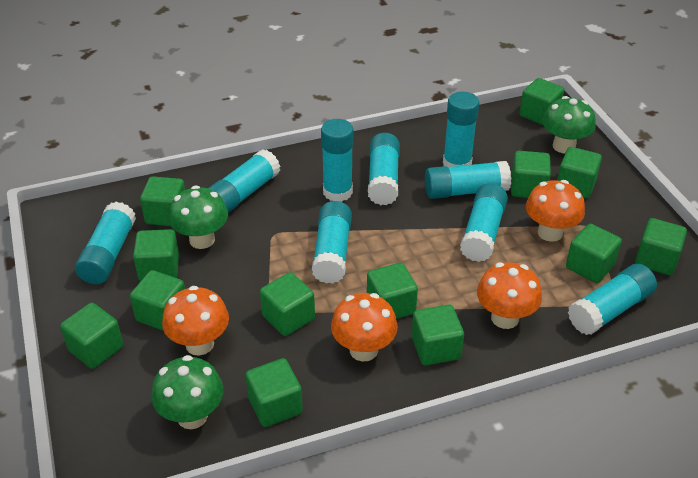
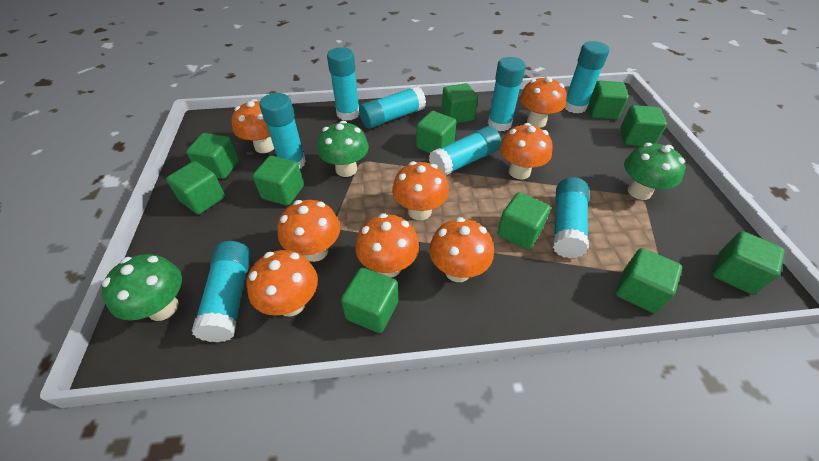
green cube: 13 -> 11
orange mushroom: 4 -> 8
turquoise glue stick: 9 -> 8

